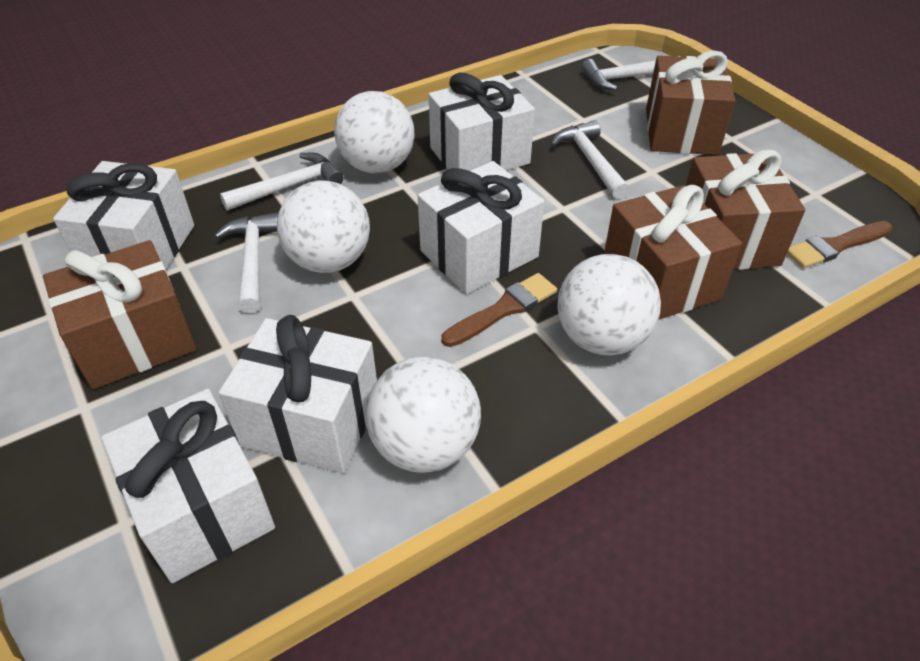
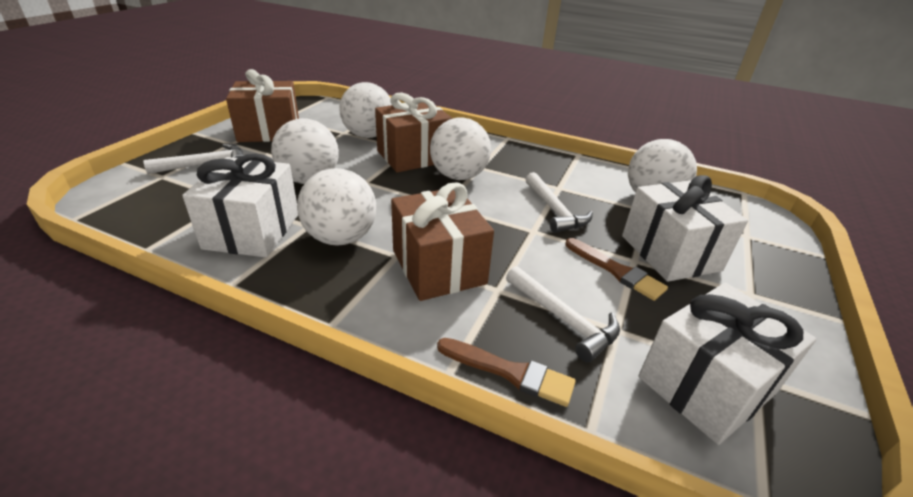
brown gift: 4 -> 3
white ball: 4 -> 5
white gift: 5 -> 3
white hammer: 4 -> 3

